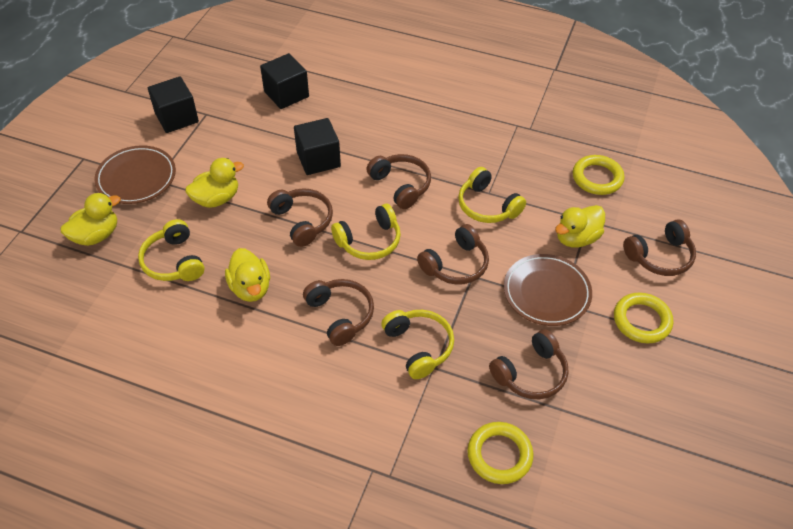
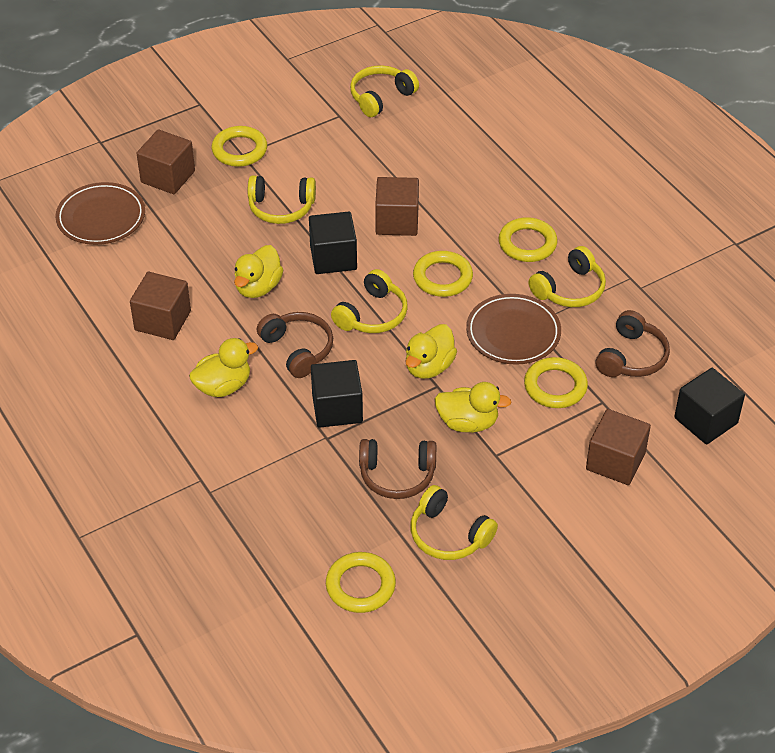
brown cube: 0 -> 4
brown headphones: 6 -> 3
yellow headphones: 4 -> 5
yellow ring: 3 -> 5

